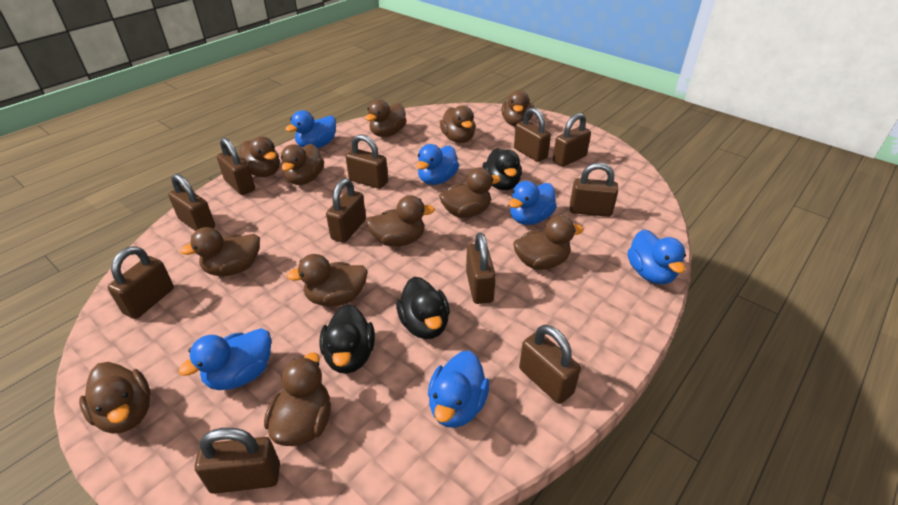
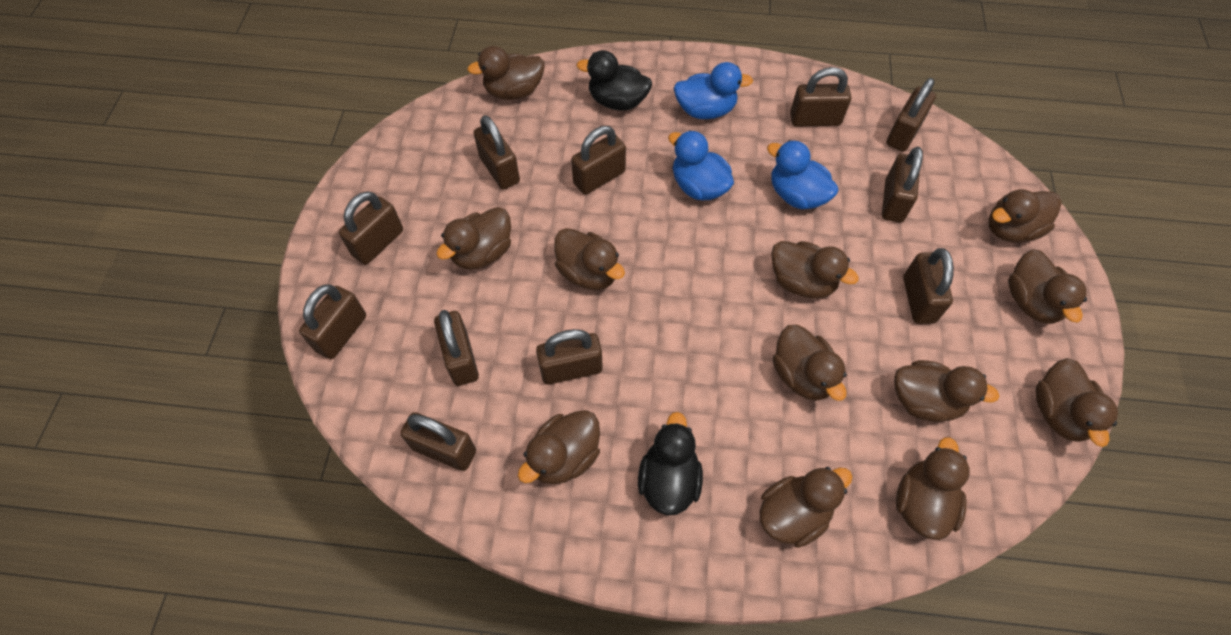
black duck: 3 -> 2
blue duck: 6 -> 3

